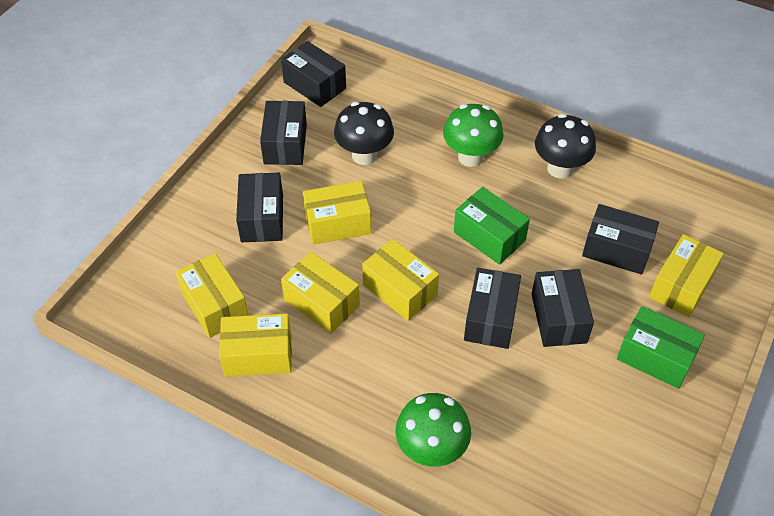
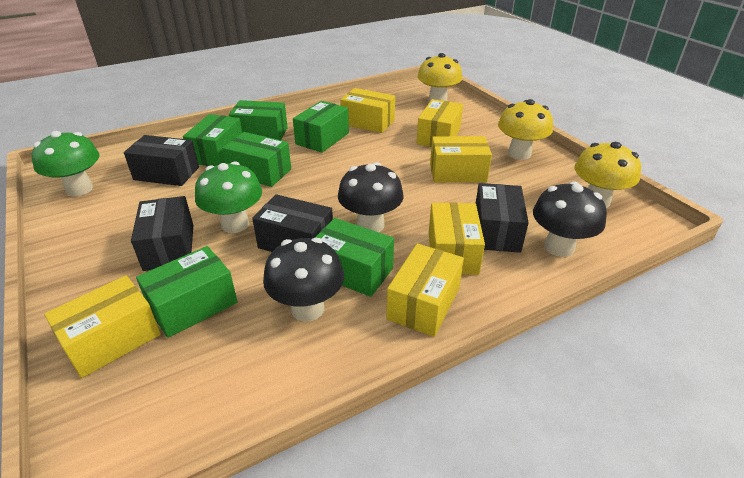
black box: 6 -> 4
black mushroom: 2 -> 3
green box: 2 -> 6
yellow mushroom: 0 -> 3

